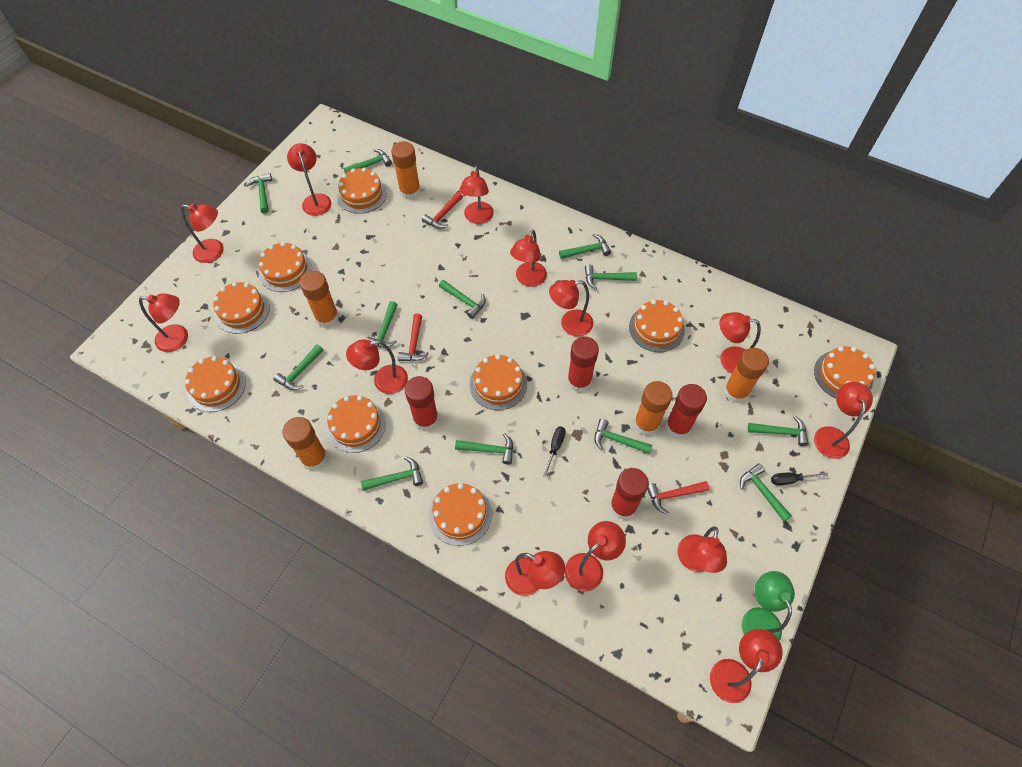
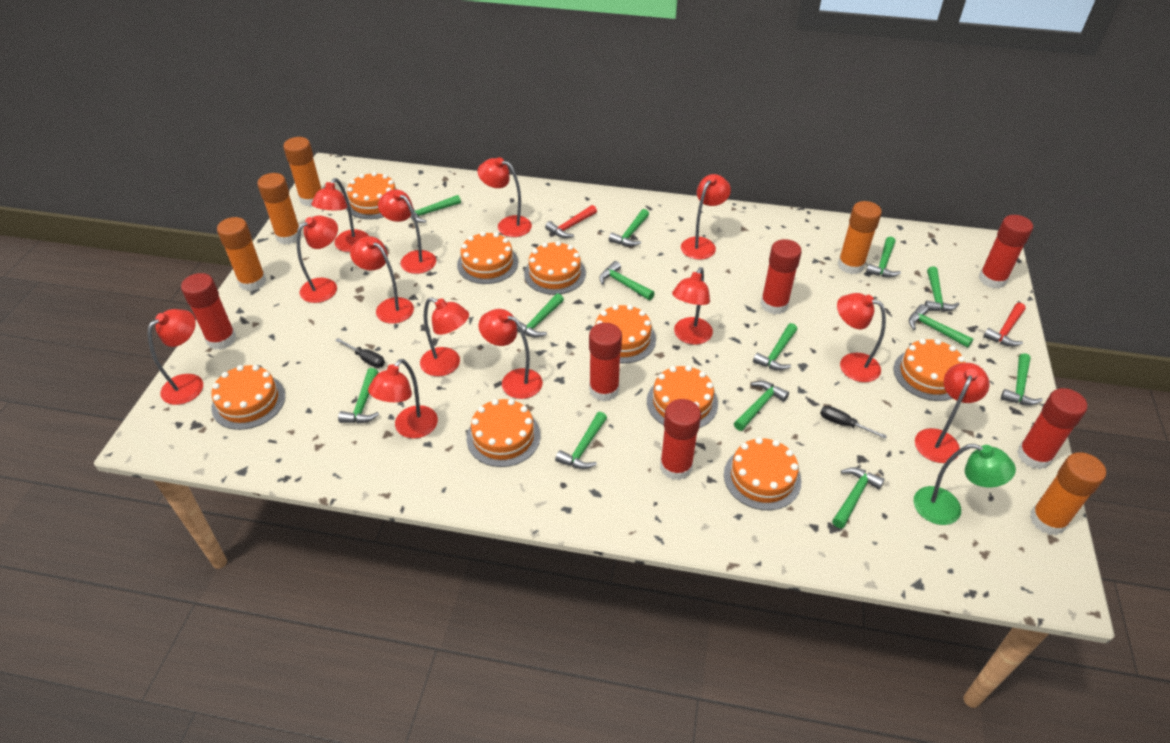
green hammer: 12 -> 13
red glue stick: 4 -> 6
red hammer: 3 -> 2

